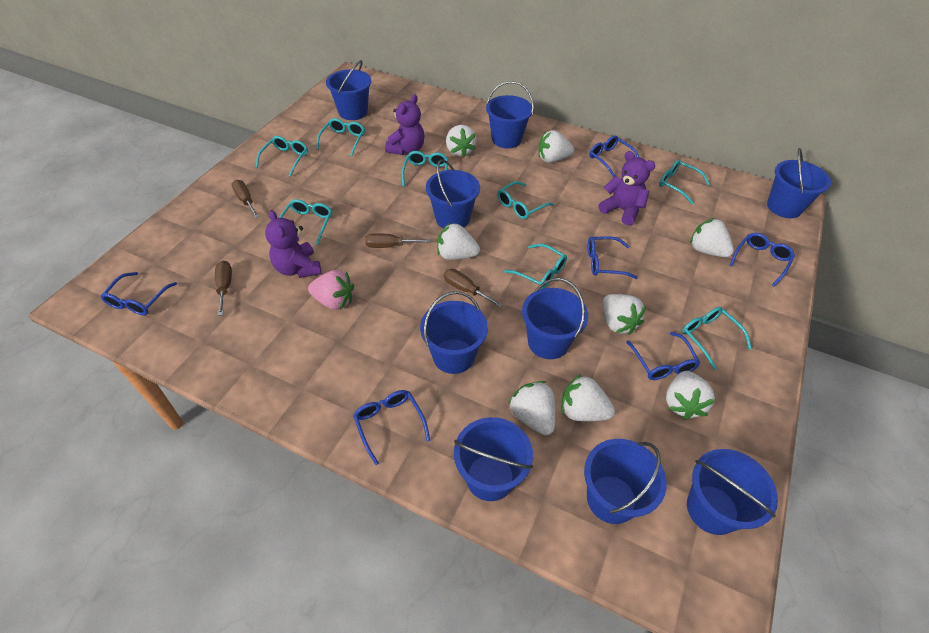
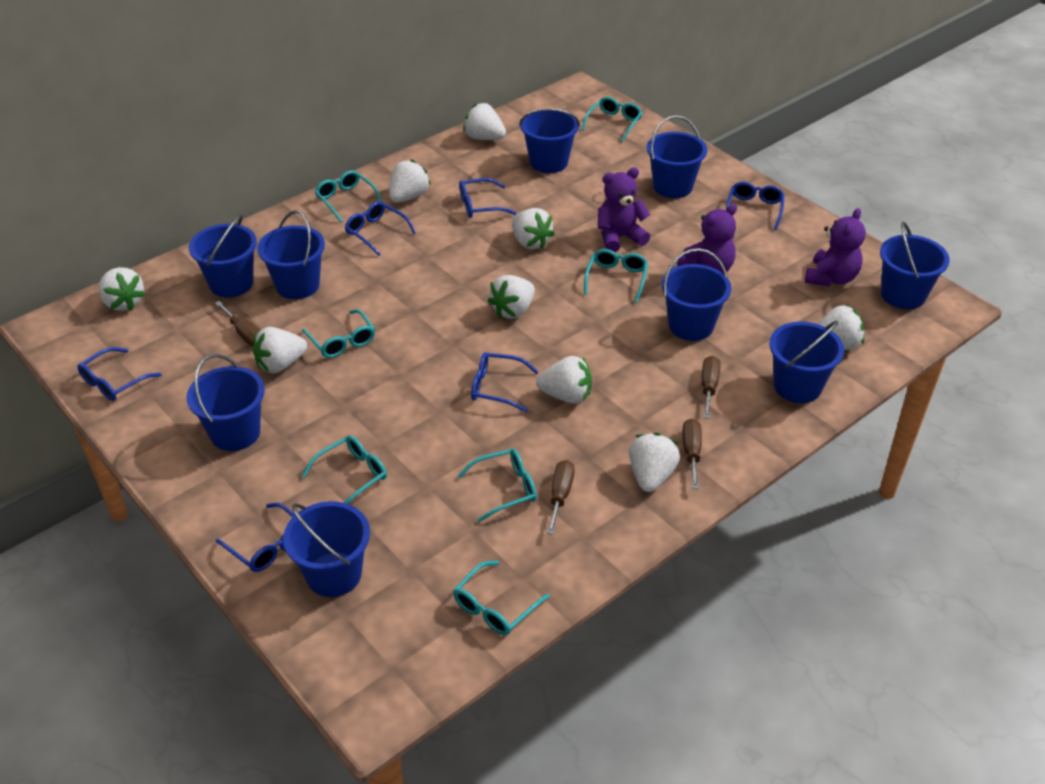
pink strawberry: 1 -> 0
turquoise glasses: 8 -> 7
white strawberry: 8 -> 9

